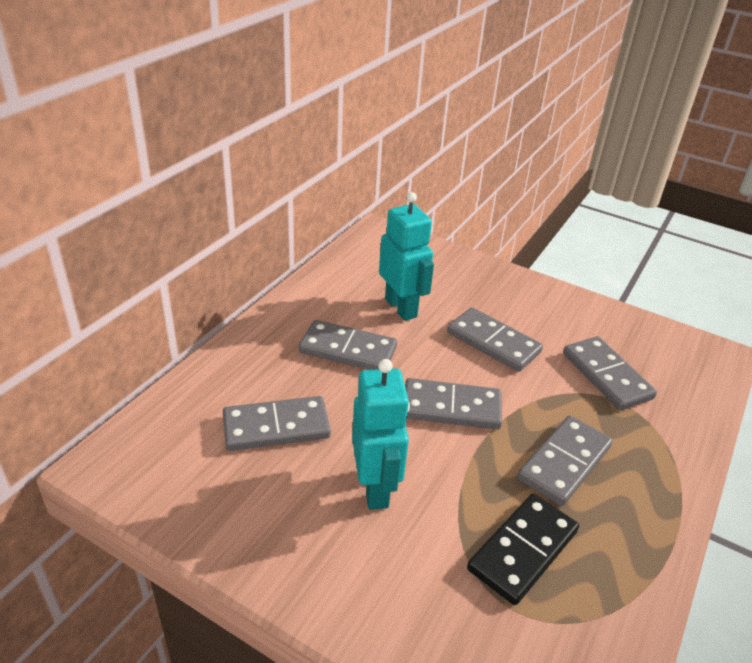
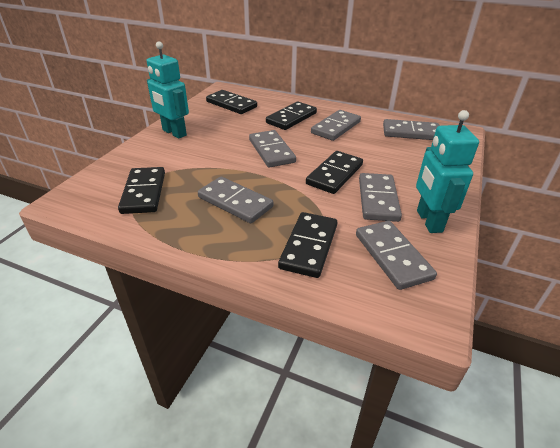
black domino: 1 -> 5

